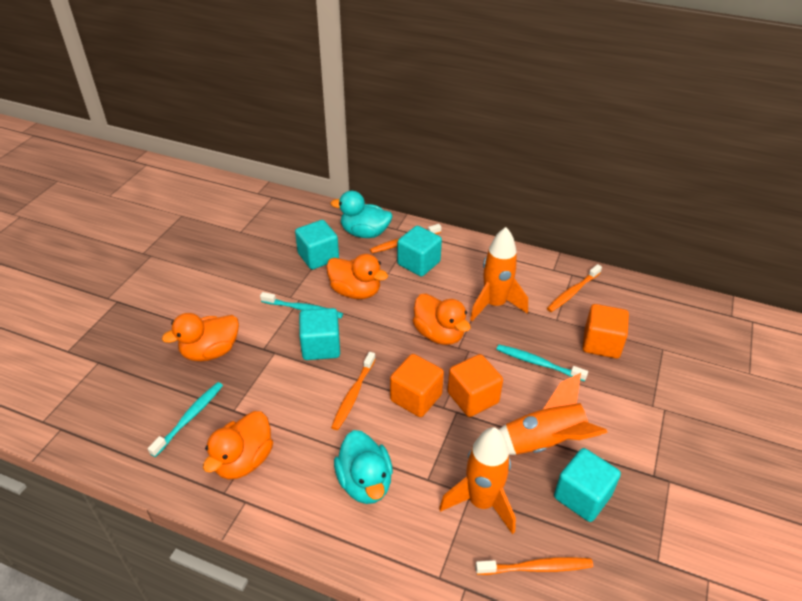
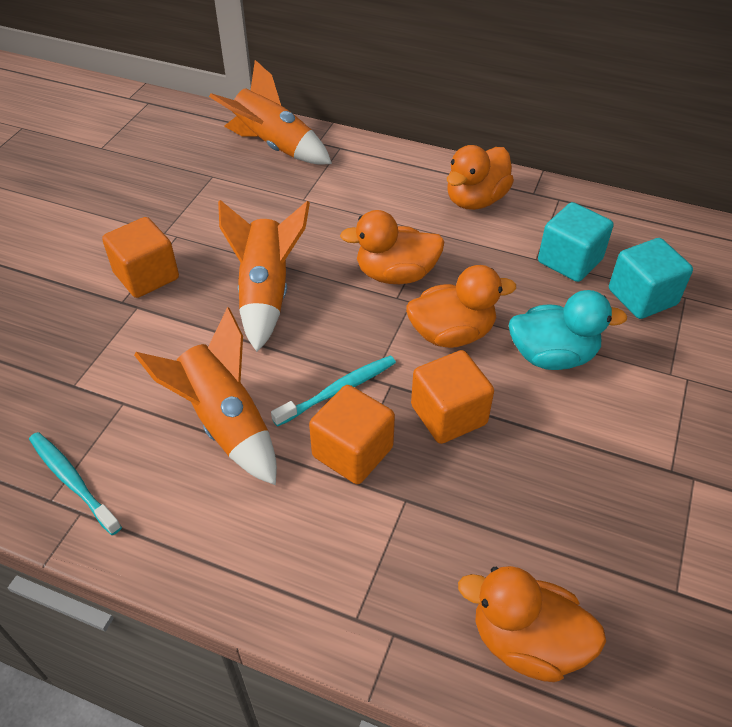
orange toothbrush: 4 -> 0
turquoise cube: 4 -> 2
turquoise duck: 2 -> 1
turquoise toothbrush: 3 -> 2

